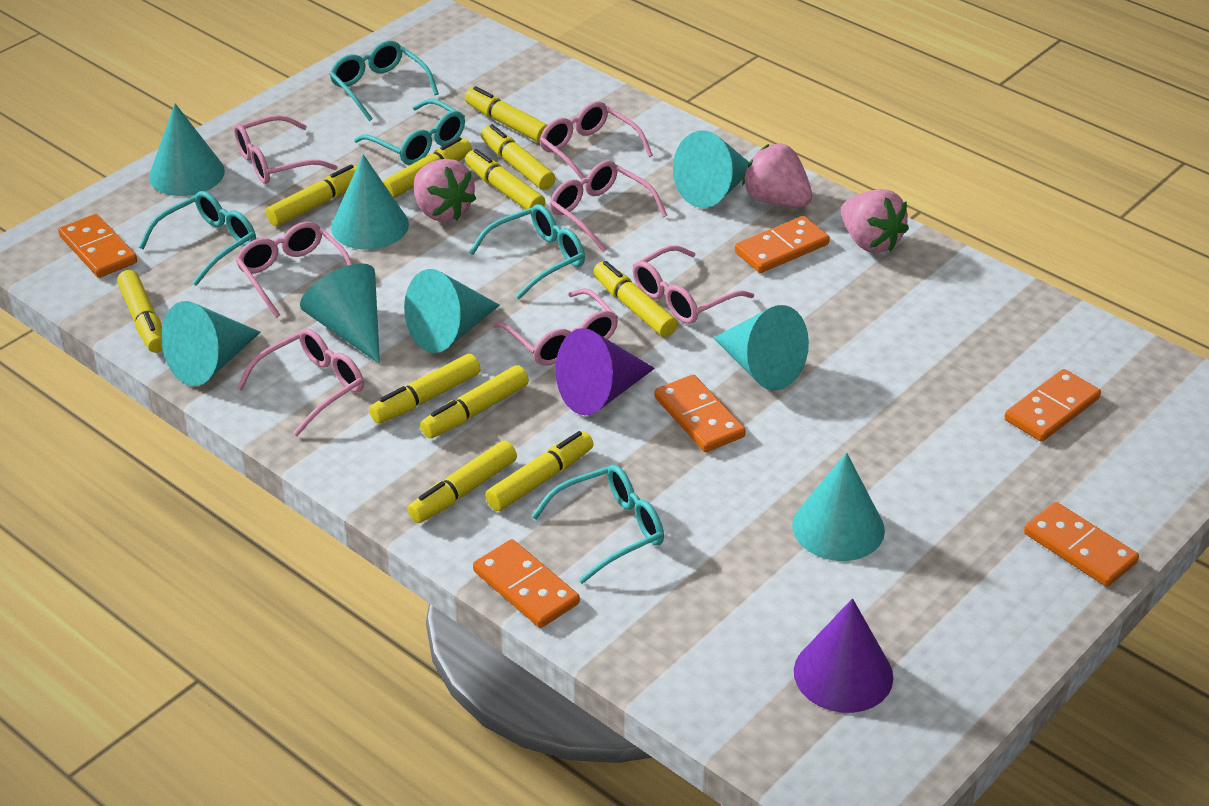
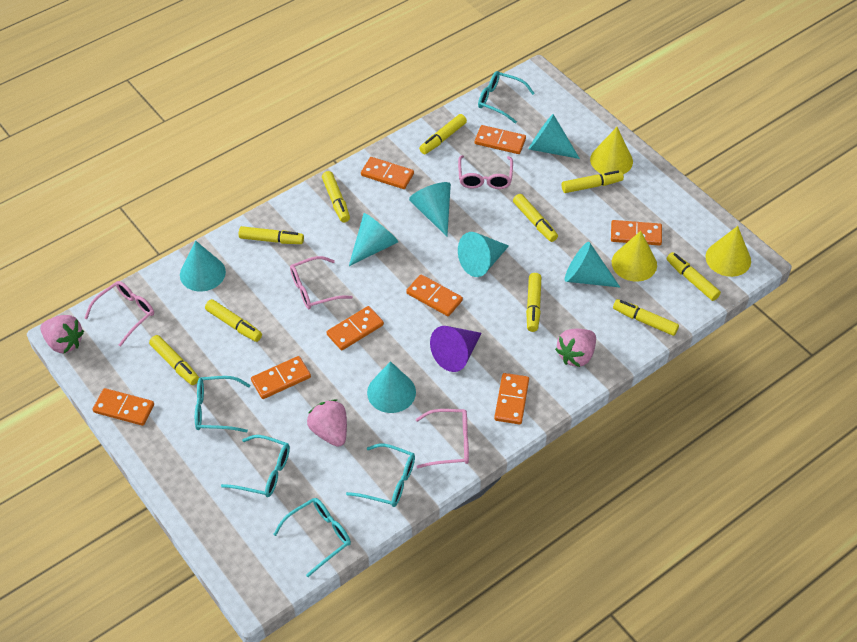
orange domino: 6 -> 8
pink glasses: 7 -> 4
purple cone: 2 -> 1
turquoise cone: 8 -> 7
yellow cone: 0 -> 3
yellow marker: 11 -> 10

